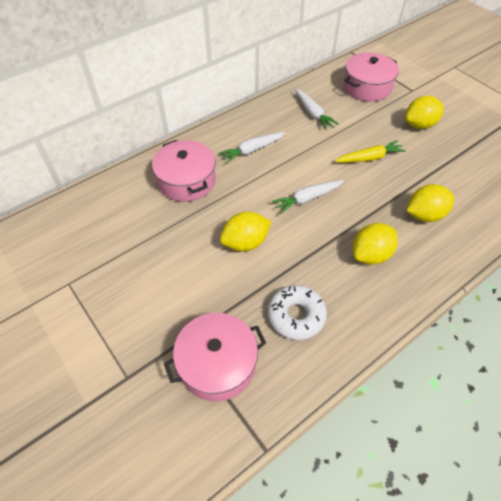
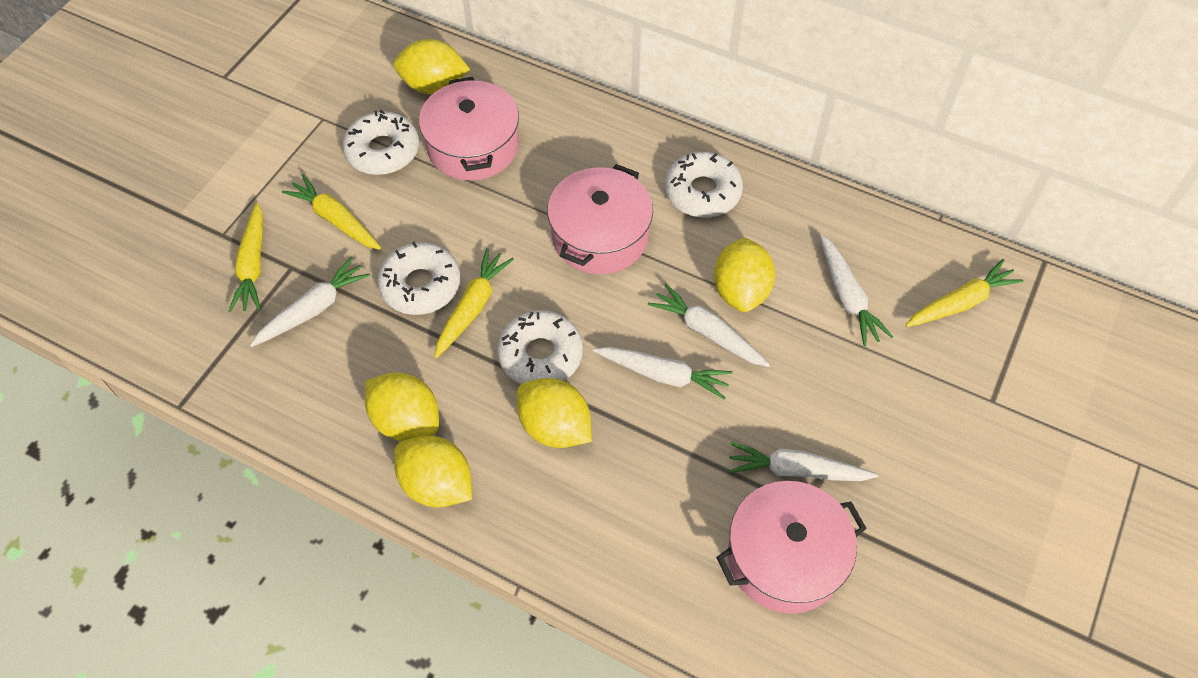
white carrot: 3 -> 5
white donut: 1 -> 4
yellow carrot: 1 -> 4
yellow lemon: 4 -> 5

